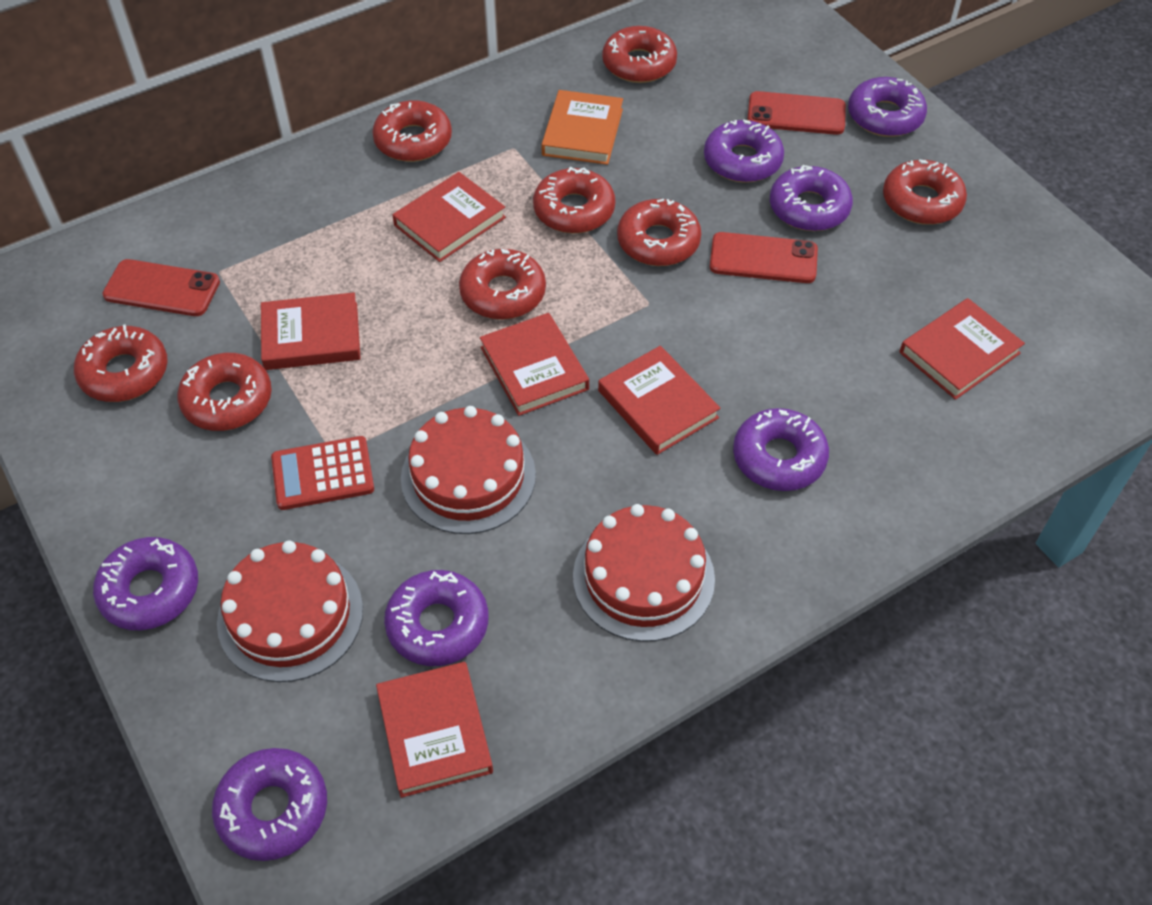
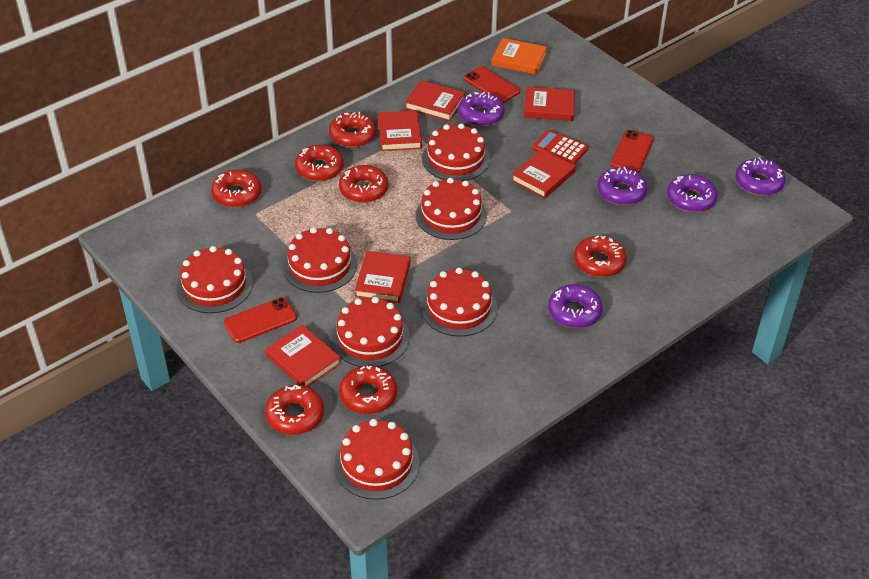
purple donut: 7 -> 5
red cake: 3 -> 7
red donut: 8 -> 7

